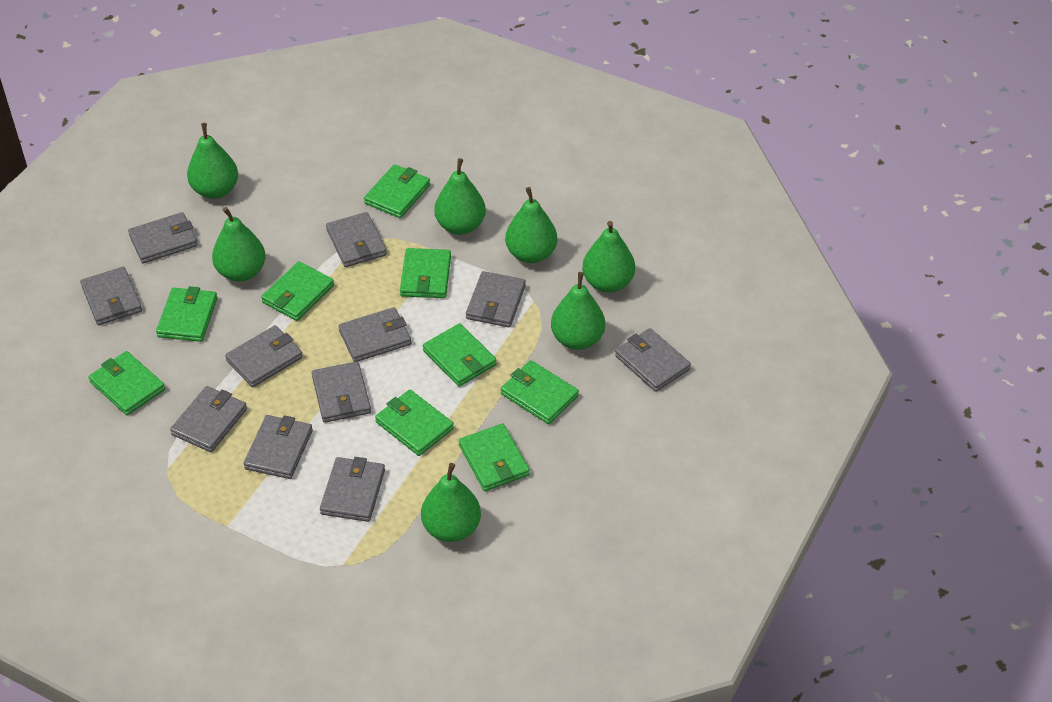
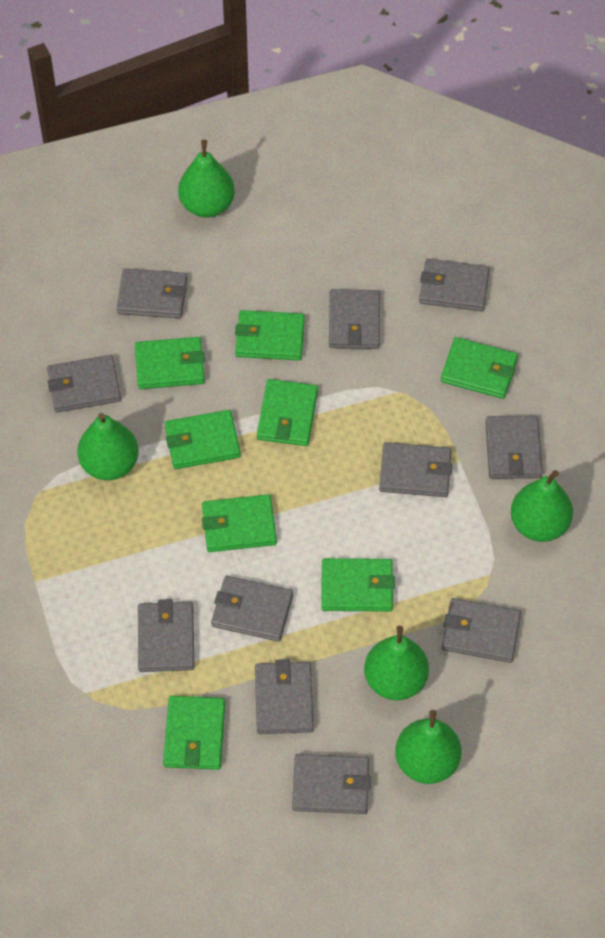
green pear: 7 -> 5
green wallet: 9 -> 8

